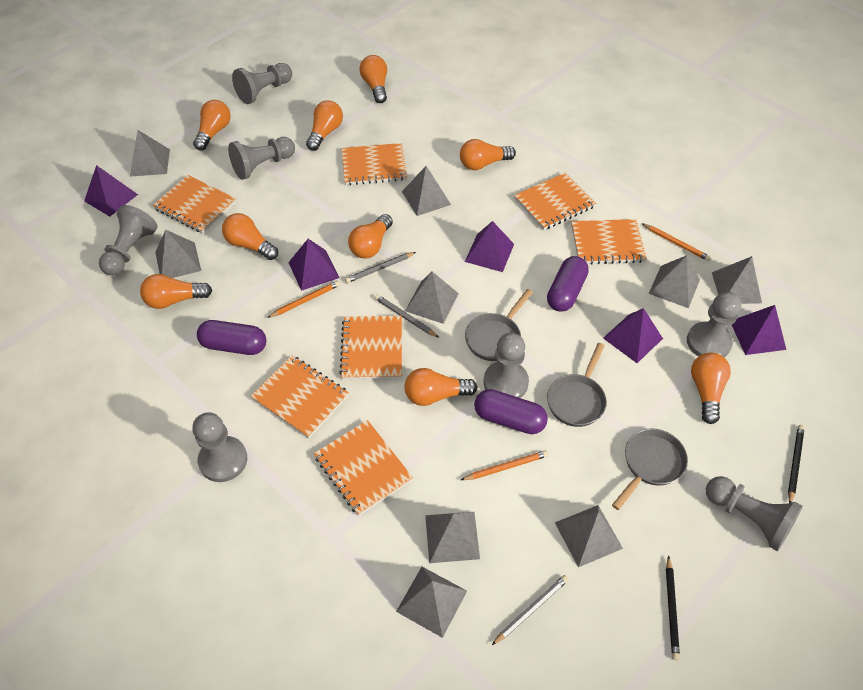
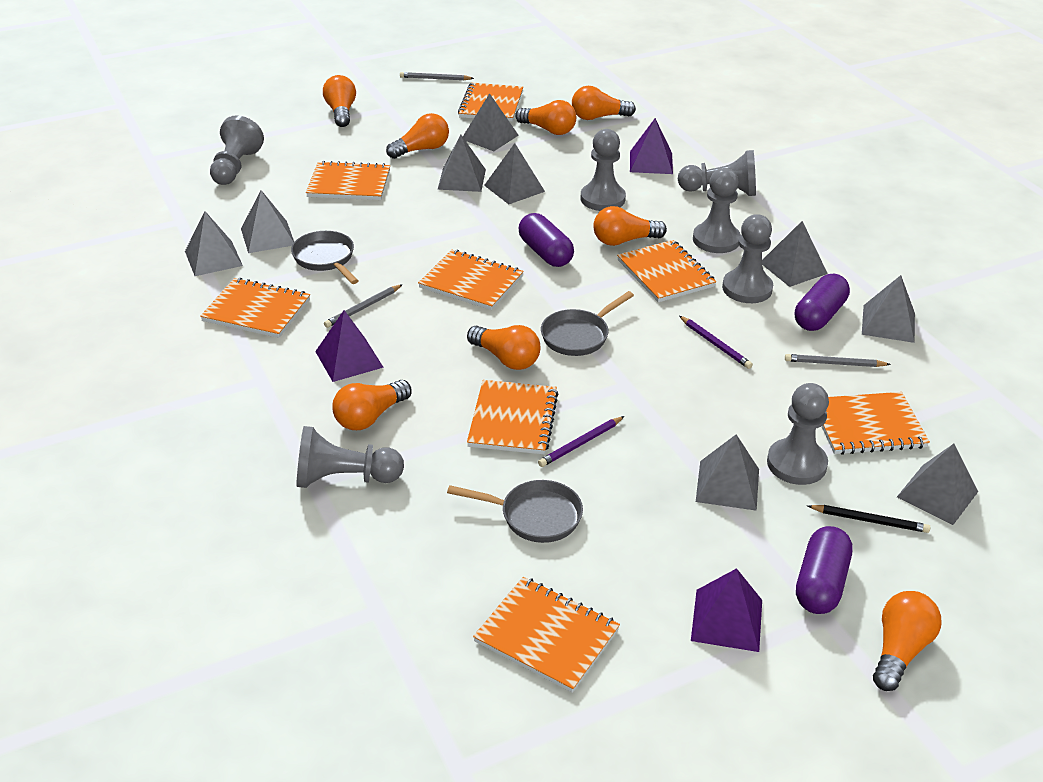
black pencil: 2 -> 1
orange light bulb: 9 -> 8
orange notebook: 7 -> 8
orange pencil: 3 -> 0
purple pencil: 0 -> 2
purple pyramid: 5 -> 3

